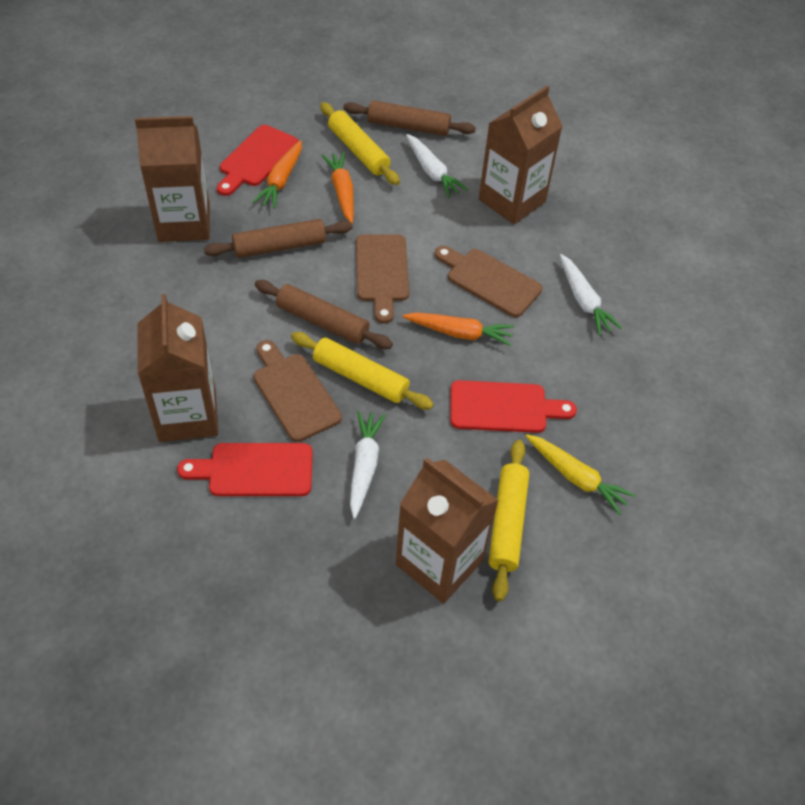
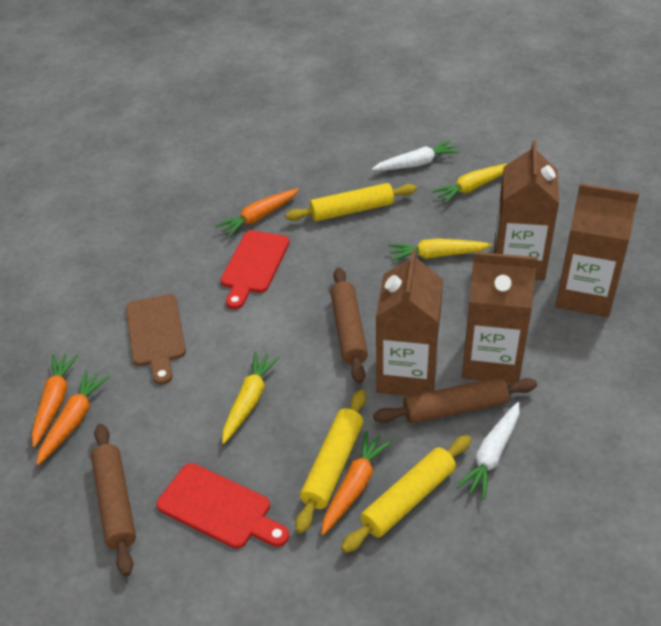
brown cutting board: 3 -> 1
orange carrot: 3 -> 4
red cutting board: 3 -> 2
white carrot: 3 -> 2
yellow carrot: 1 -> 3

